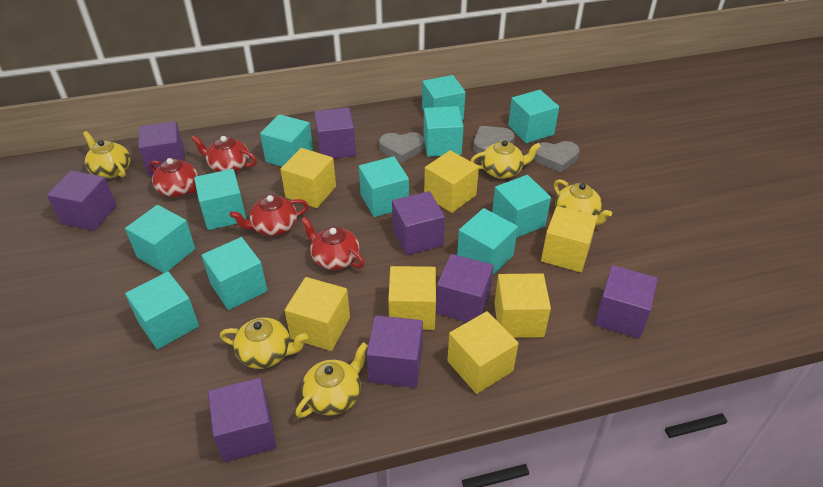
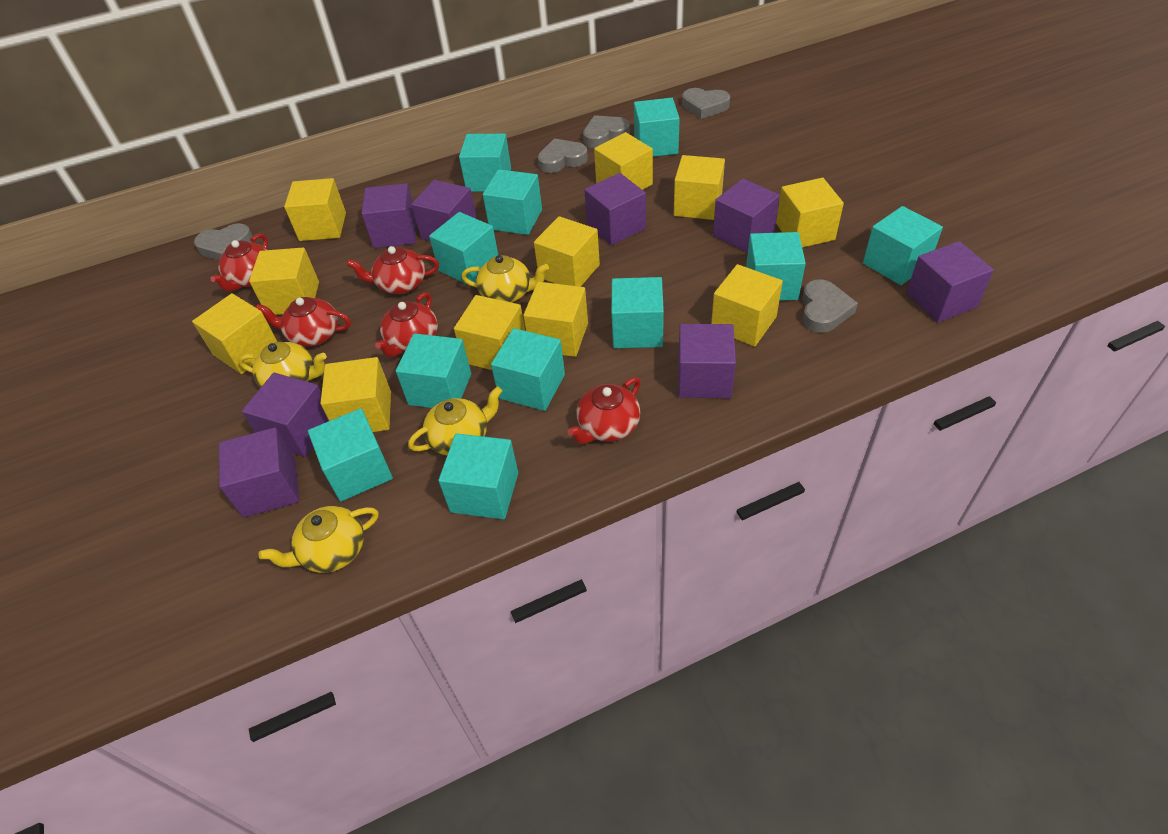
grey heart: 3 -> 5
red teapot: 4 -> 5
yellow cube: 7 -> 11
yellow teapot: 5 -> 4

